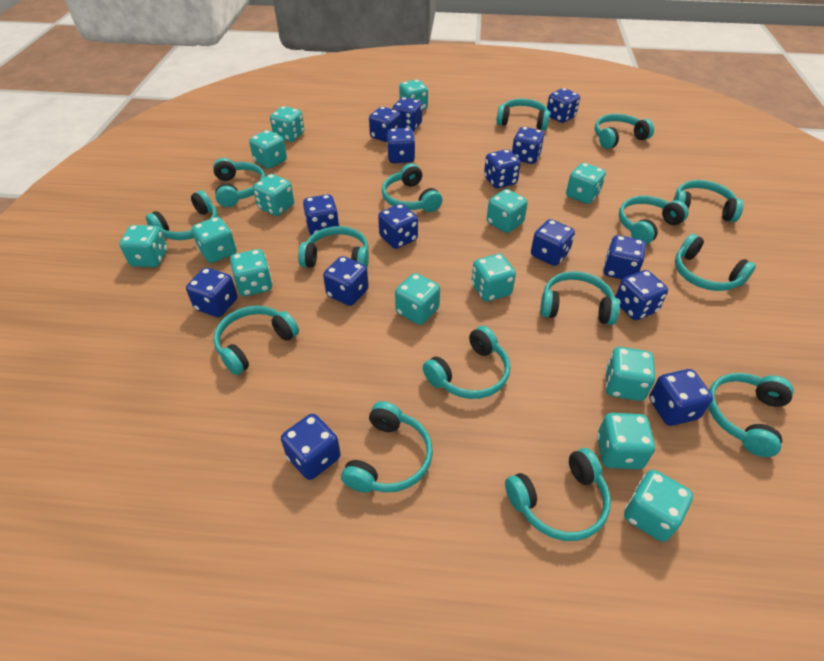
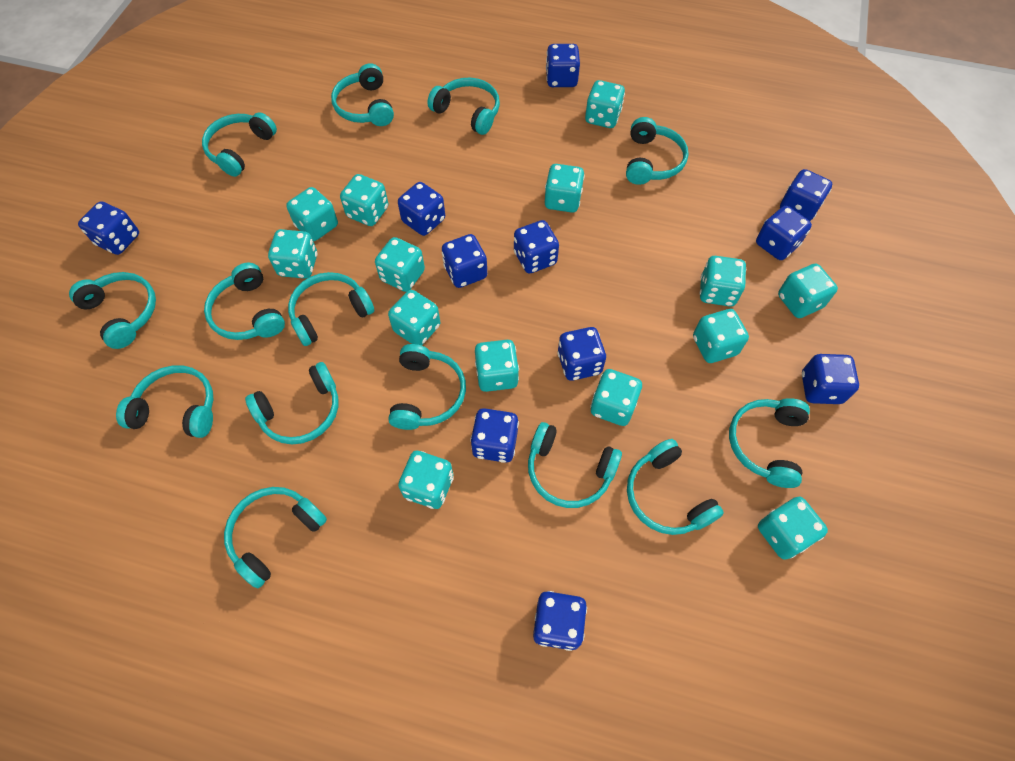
blue dice: 15 -> 11
turquoise headphones: 15 -> 14

